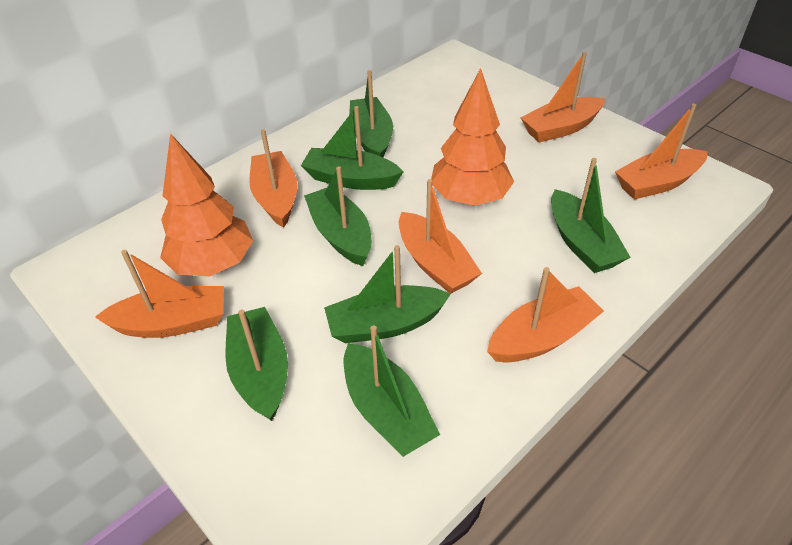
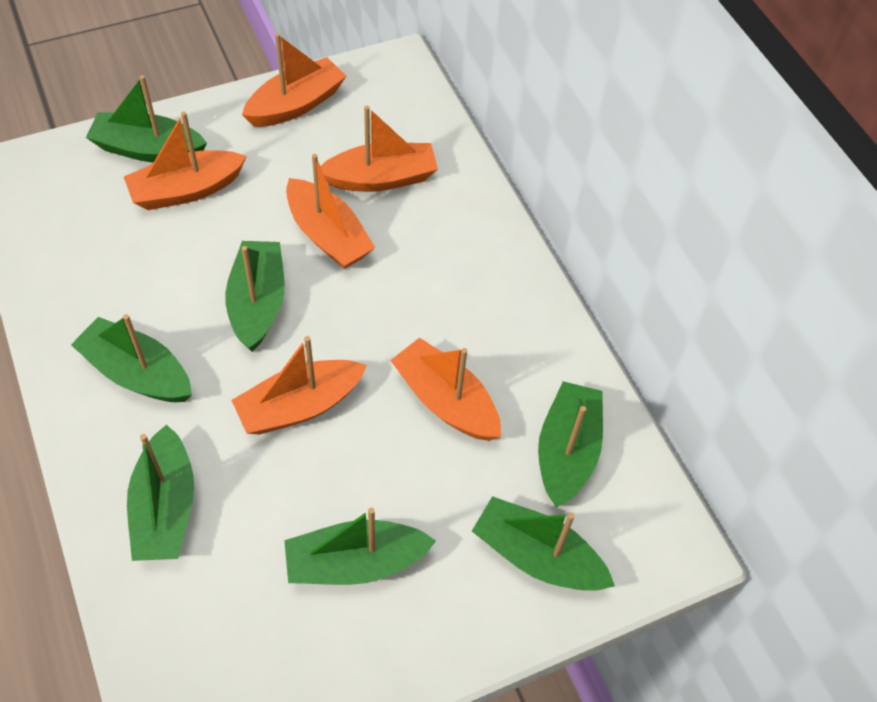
orange tree: 2 -> 0

